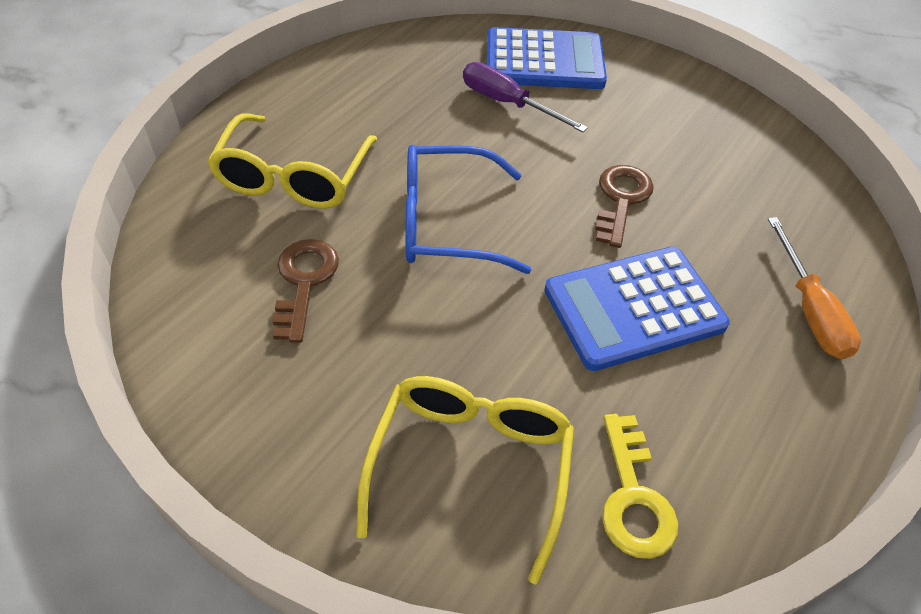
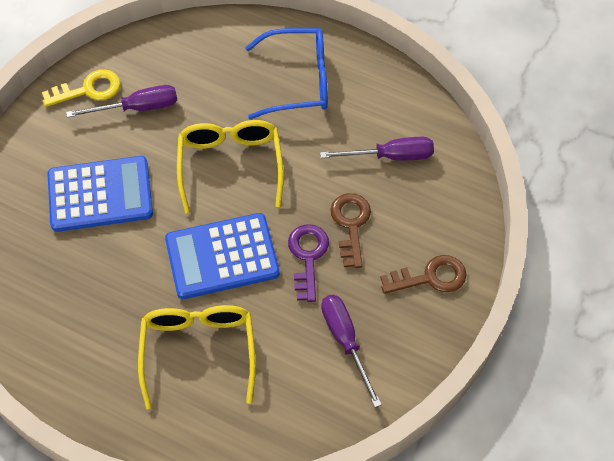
orange screwdriver: 1 -> 0
purple key: 0 -> 1
purple screwdriver: 1 -> 3

